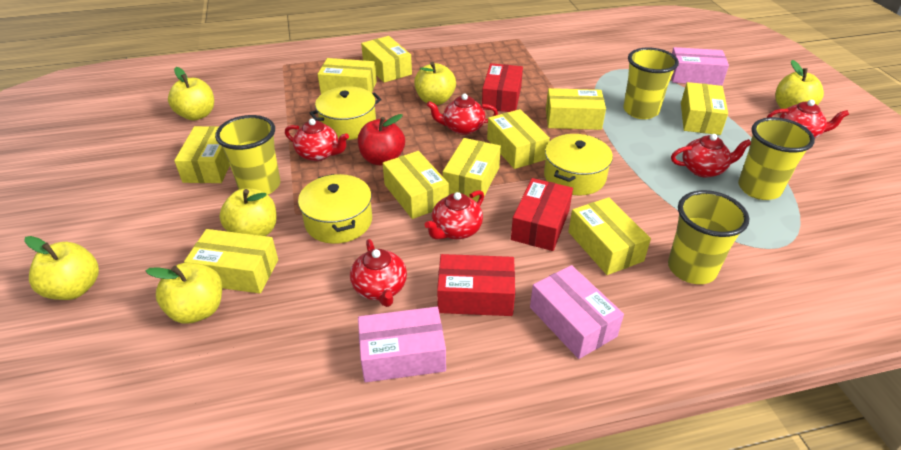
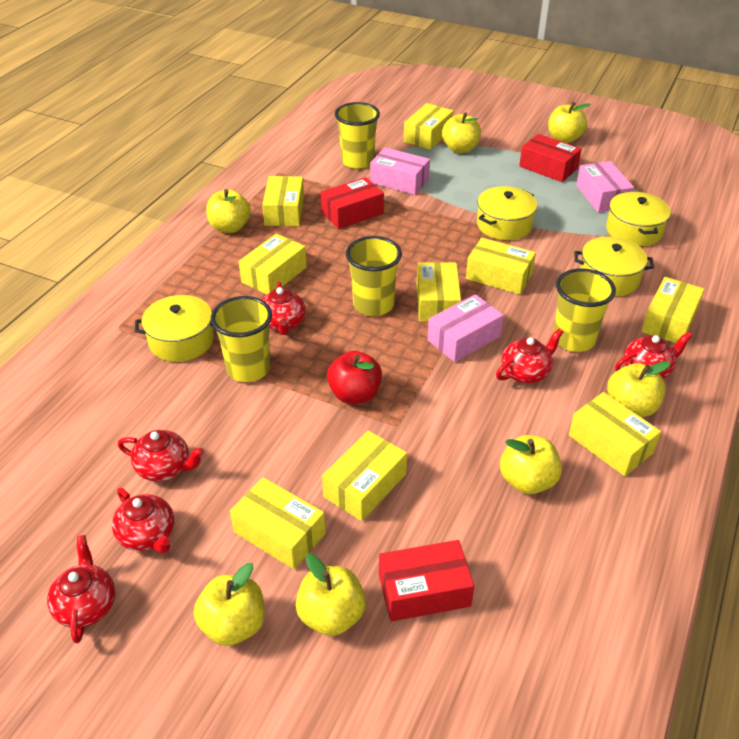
yellow apple: 6 -> 7
yellow box: 10 -> 9
yellow pot: 3 -> 4

